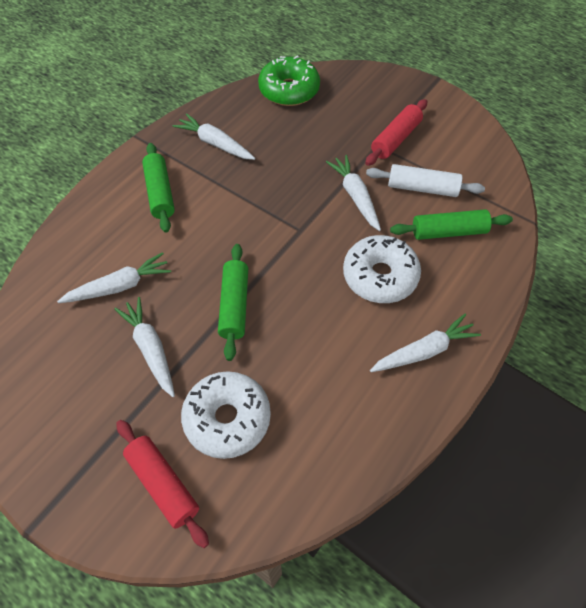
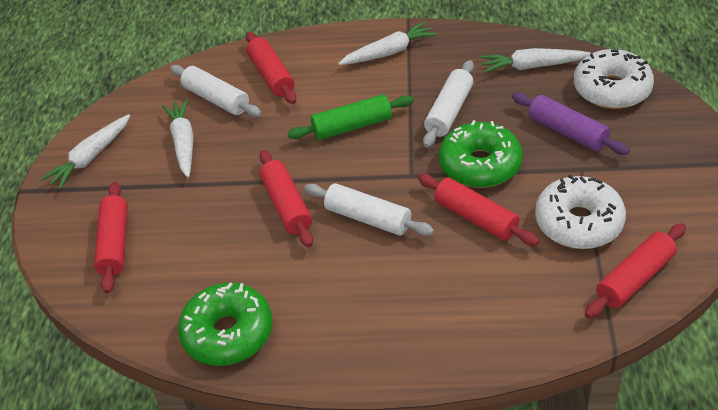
green donut: 1 -> 2
green rolling pin: 3 -> 1
purple rolling pin: 0 -> 1
red rolling pin: 2 -> 5
white carrot: 5 -> 4
white rolling pin: 1 -> 3

